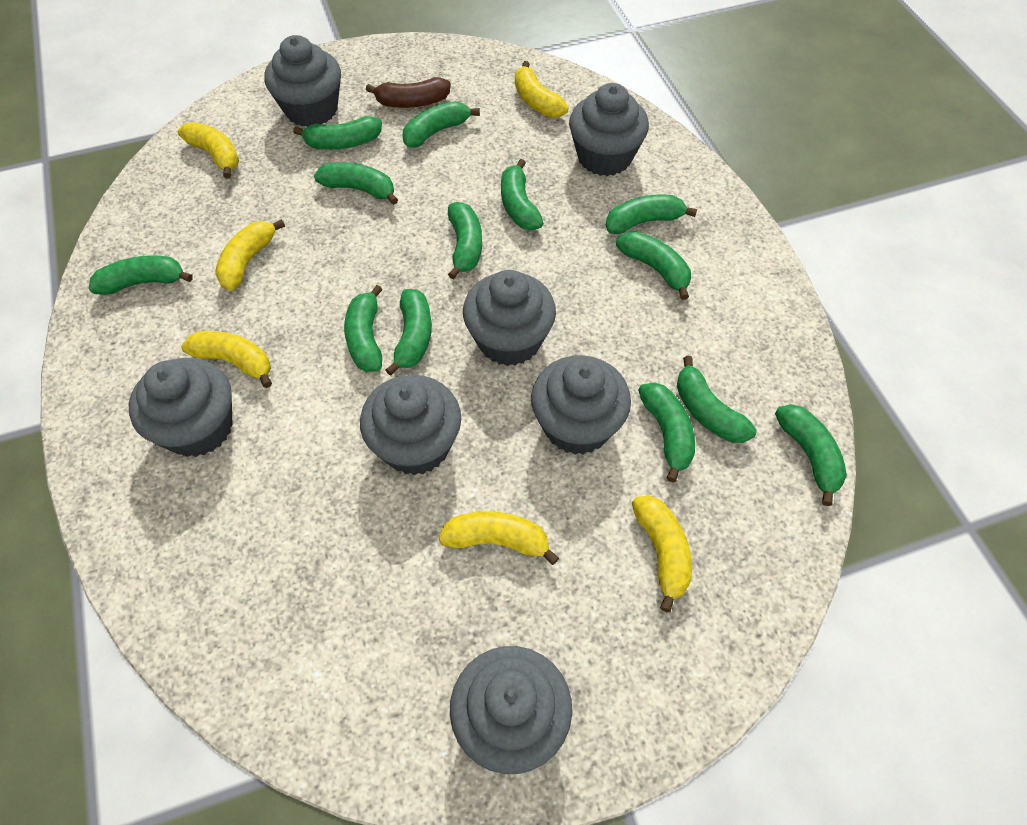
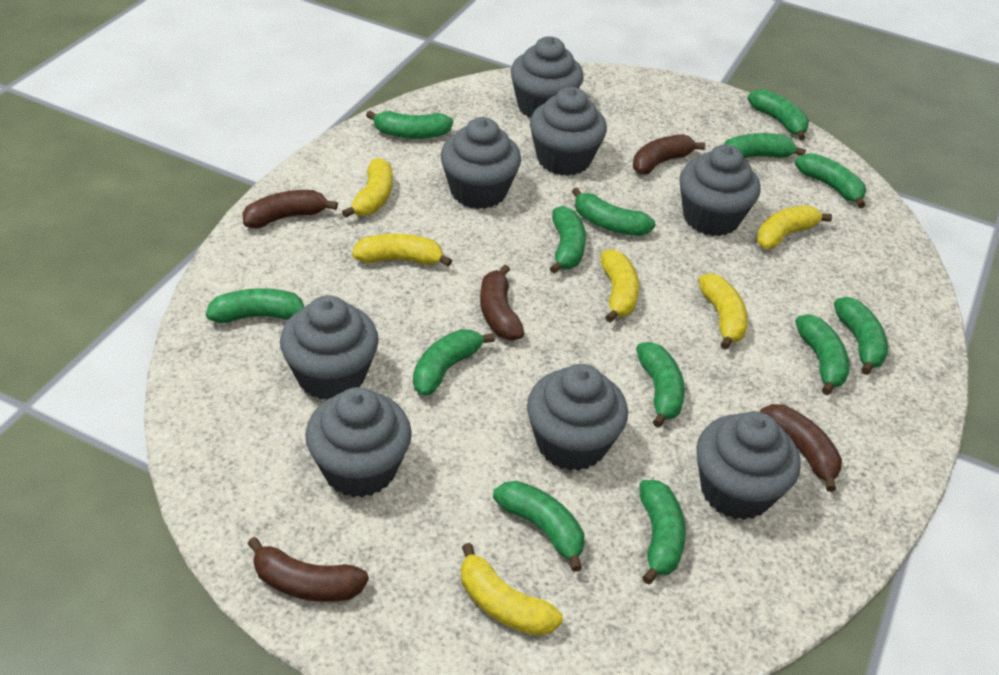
brown banana: 1 -> 5
grey cupcake: 7 -> 8

